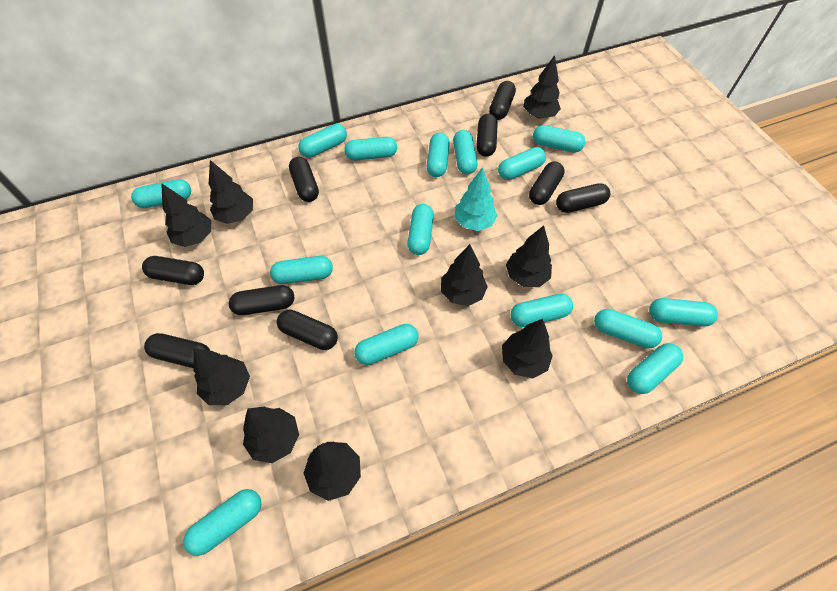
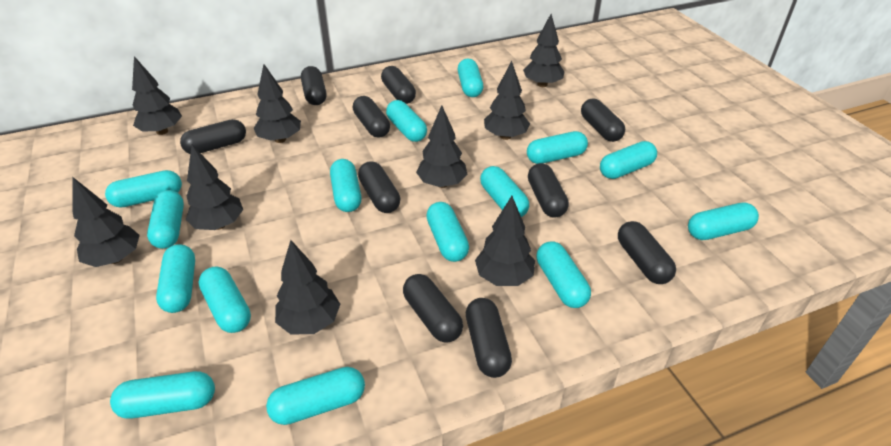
black capsule: 9 -> 10
turquoise tree: 1 -> 0

